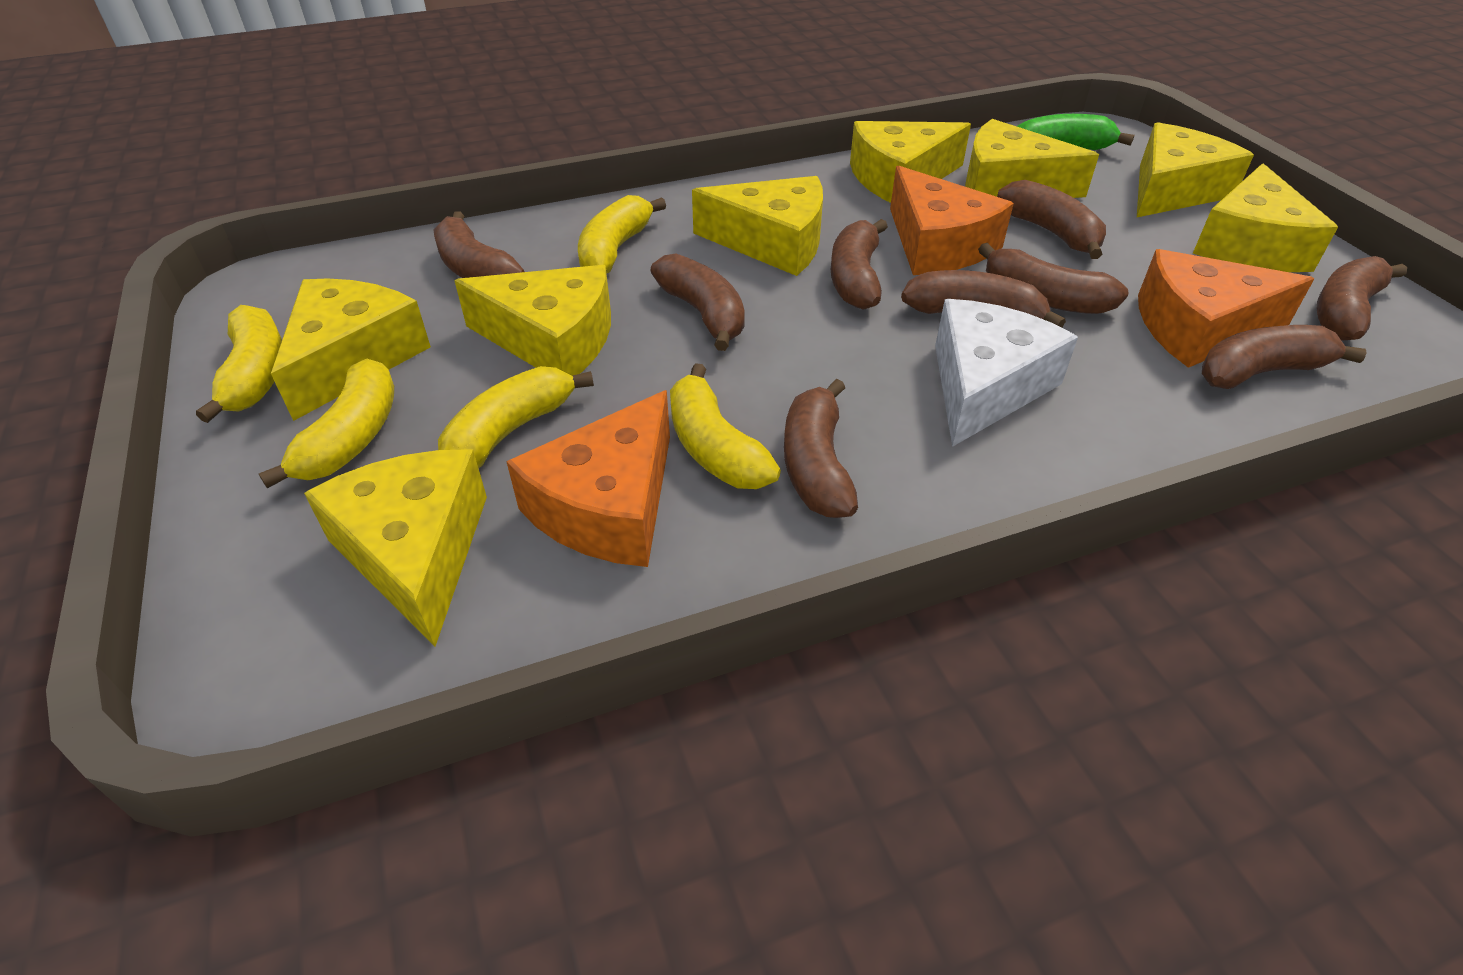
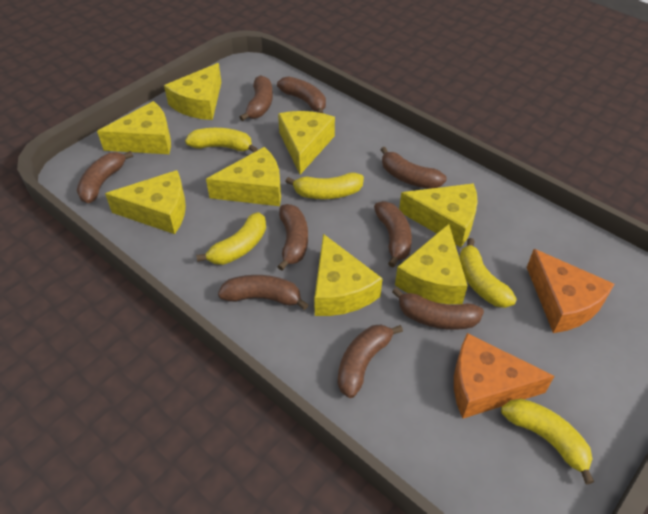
green banana: 1 -> 0
orange cheese: 3 -> 2
white cheese: 1 -> 0

